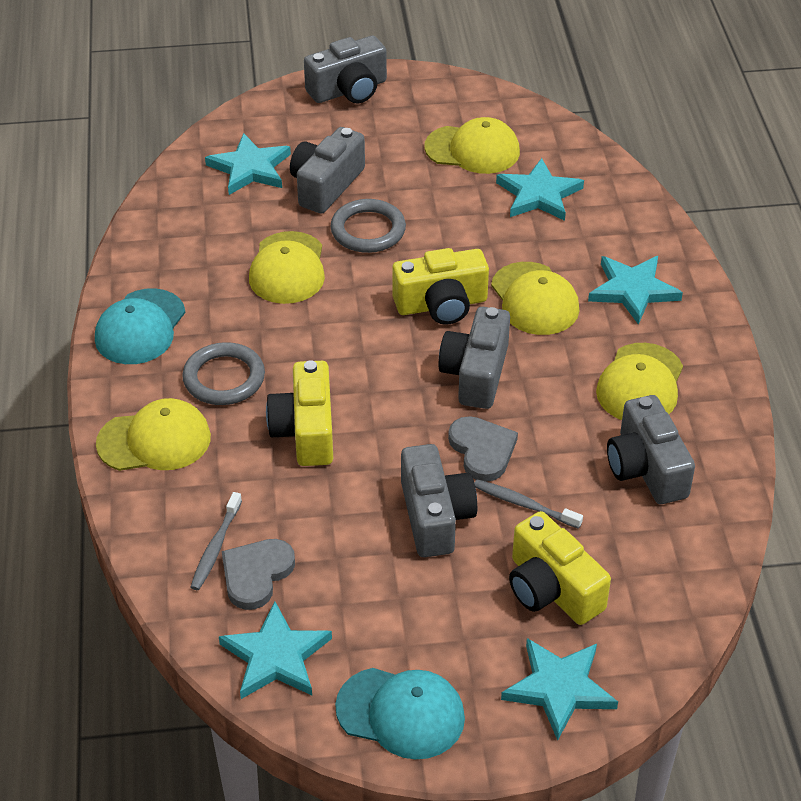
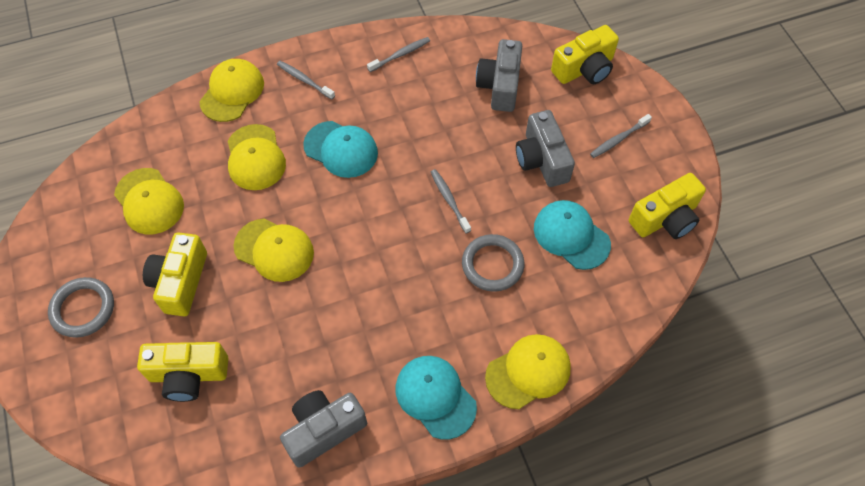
grey camera: 5 -> 3
grey heart: 2 -> 0
grey toothbrush: 2 -> 4
turquoise cap: 2 -> 3
turquoise star: 5 -> 0
yellow camera: 3 -> 4

